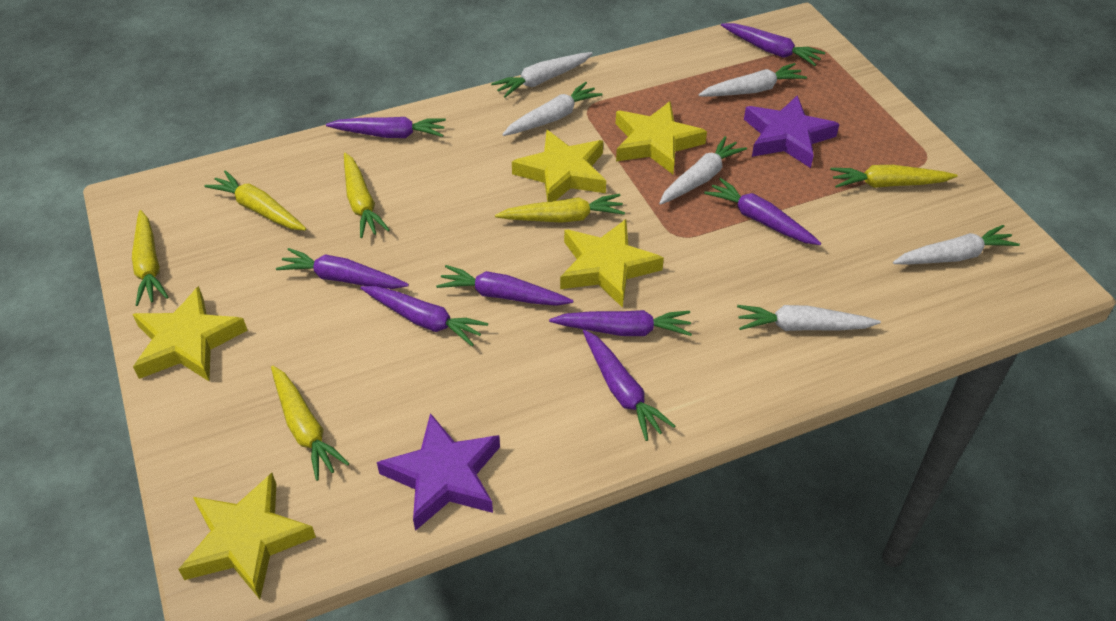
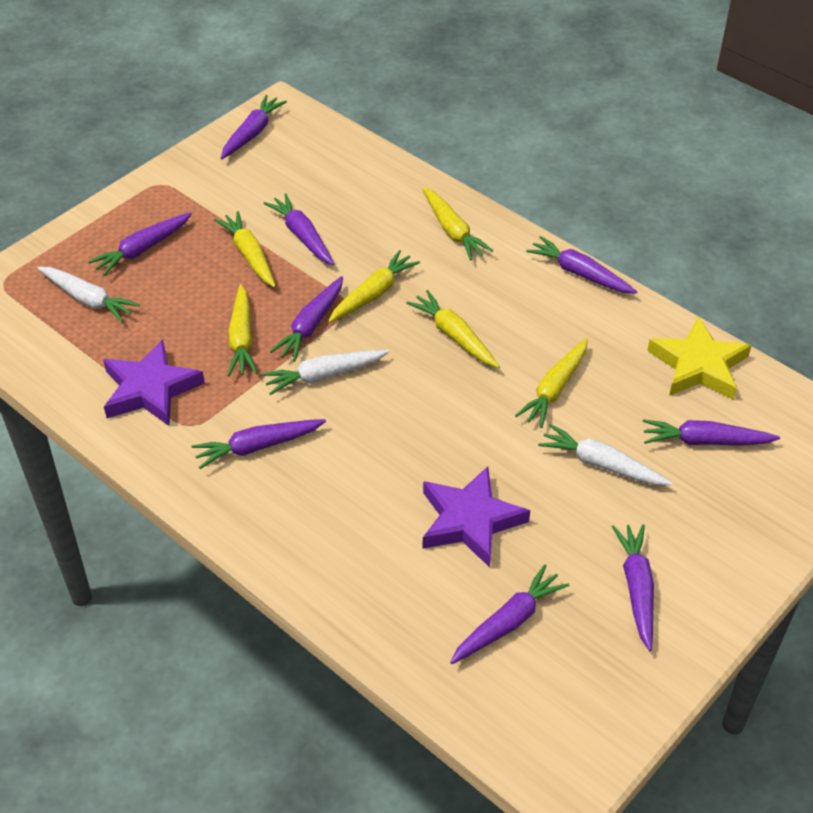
purple carrot: 8 -> 9
white carrot: 6 -> 3
yellow star: 5 -> 1

